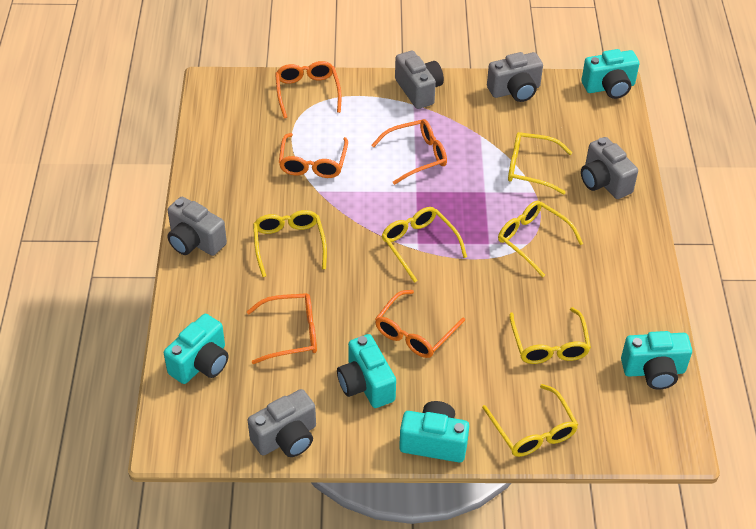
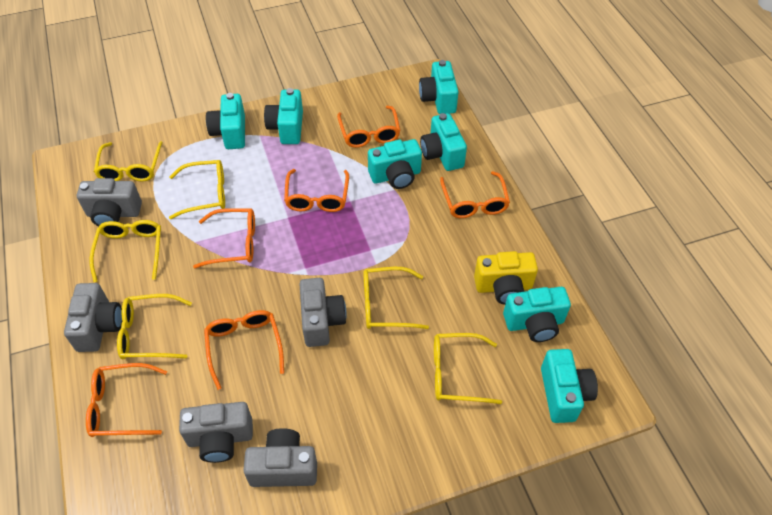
orange glasses: 5 -> 6
turquoise camera: 5 -> 7
yellow camera: 0 -> 1

